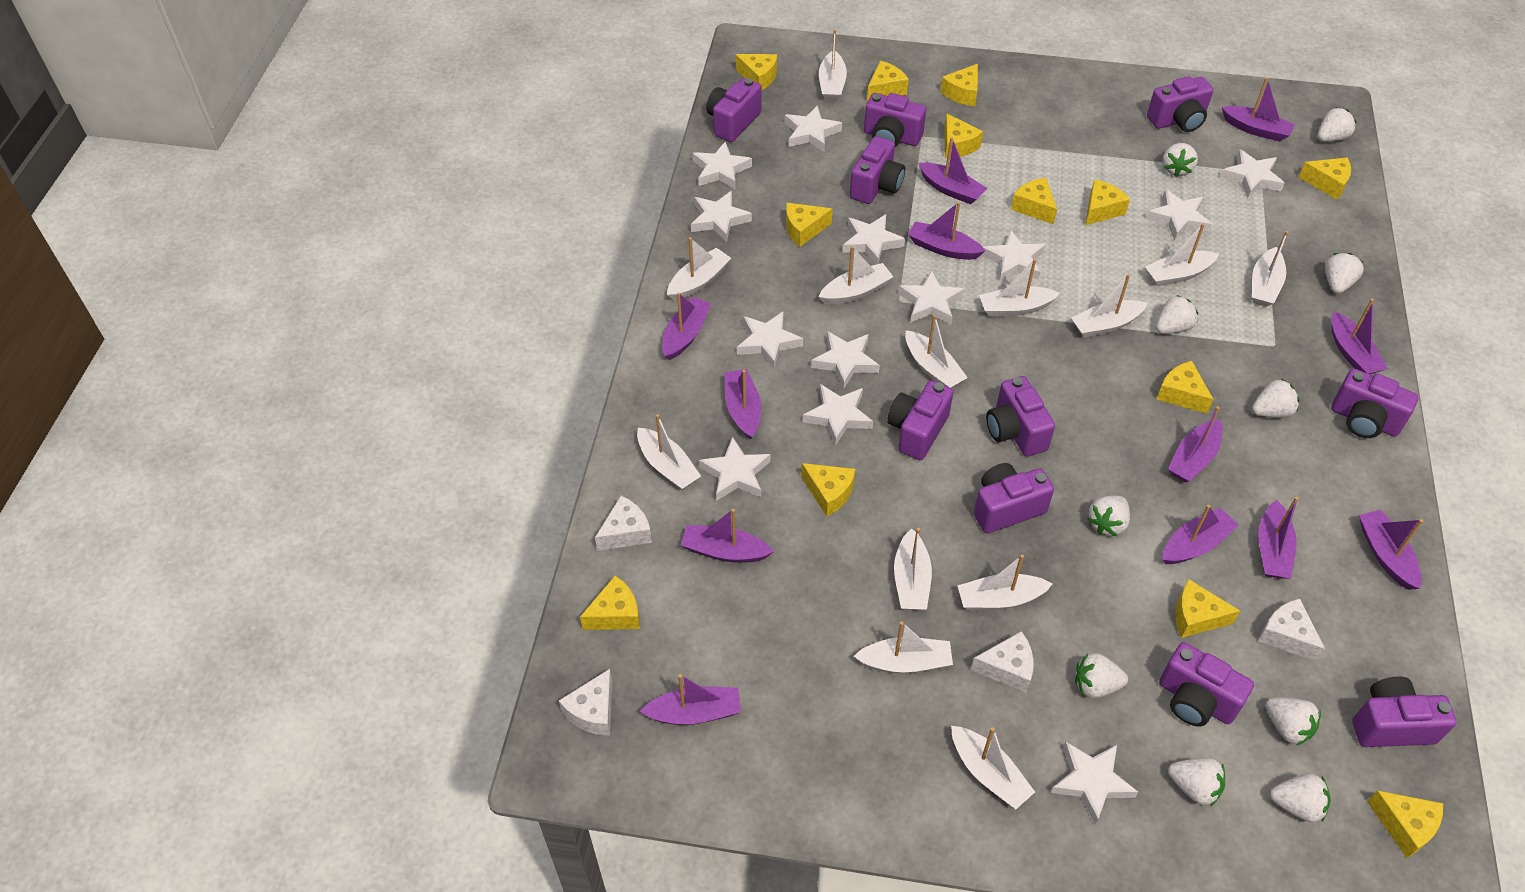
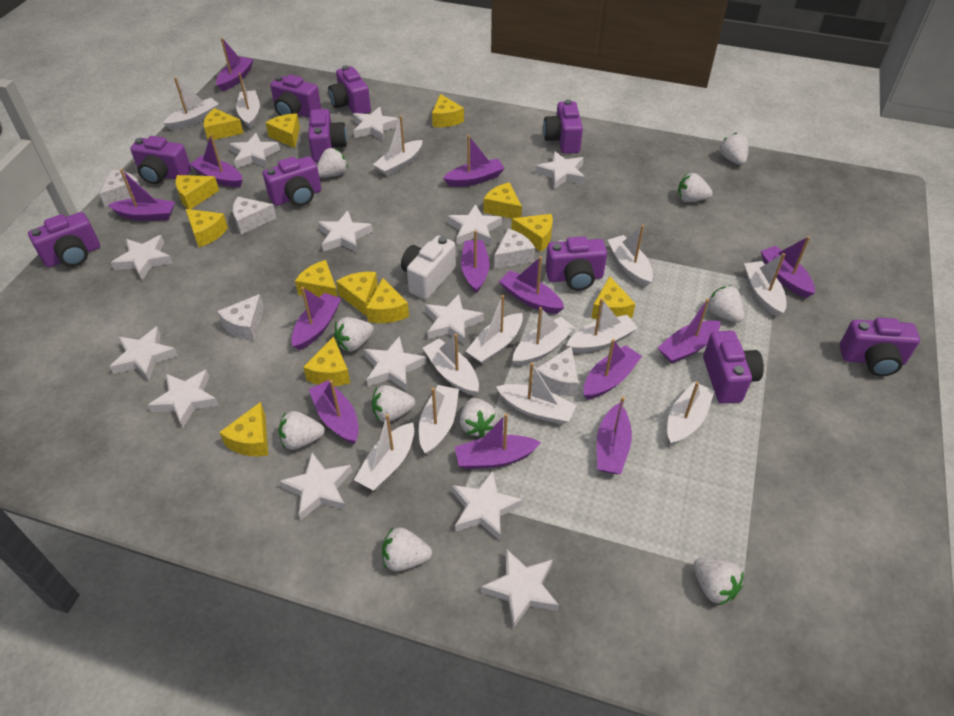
purple boat: 12 -> 13
white camera: 0 -> 1
white cheese: 4 -> 5

